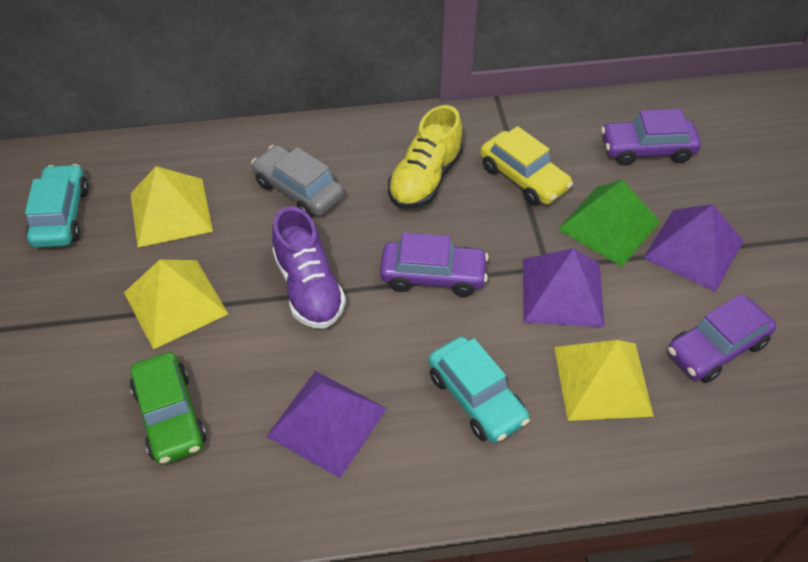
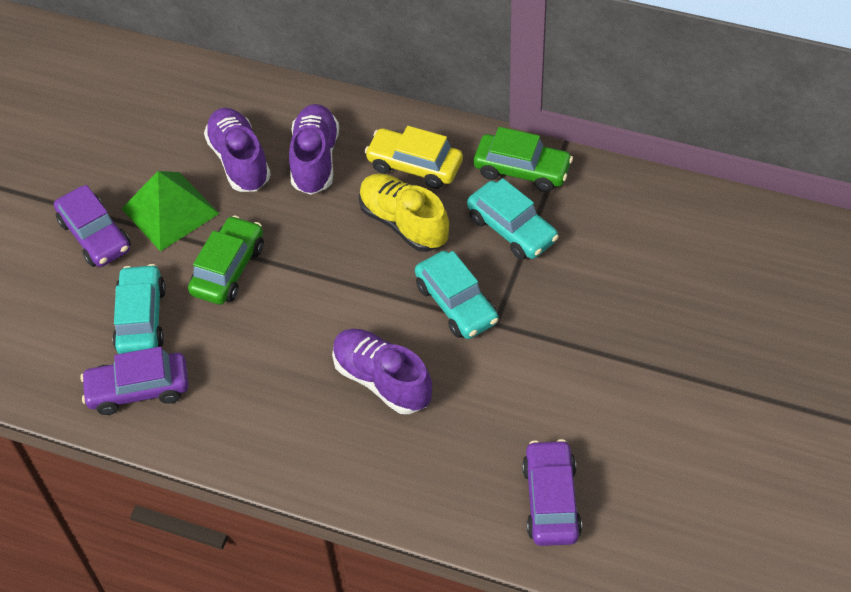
green car: 1 -> 2
grey car: 1 -> 0
purple pyramid: 3 -> 0
purple shoe: 1 -> 3
turquoise car: 2 -> 3
yellow pyramid: 3 -> 0

